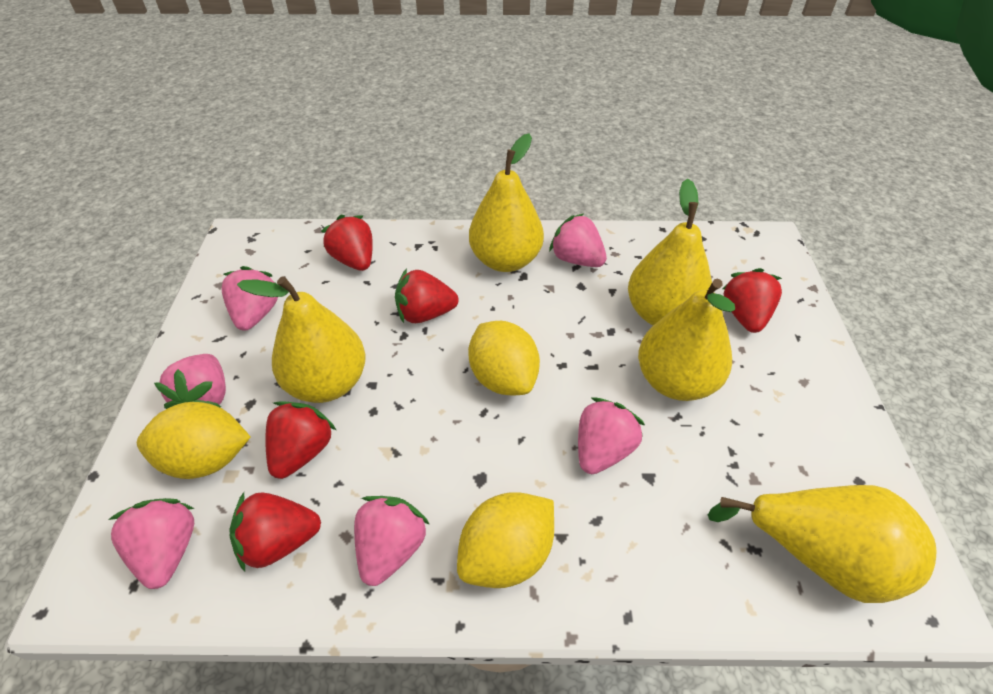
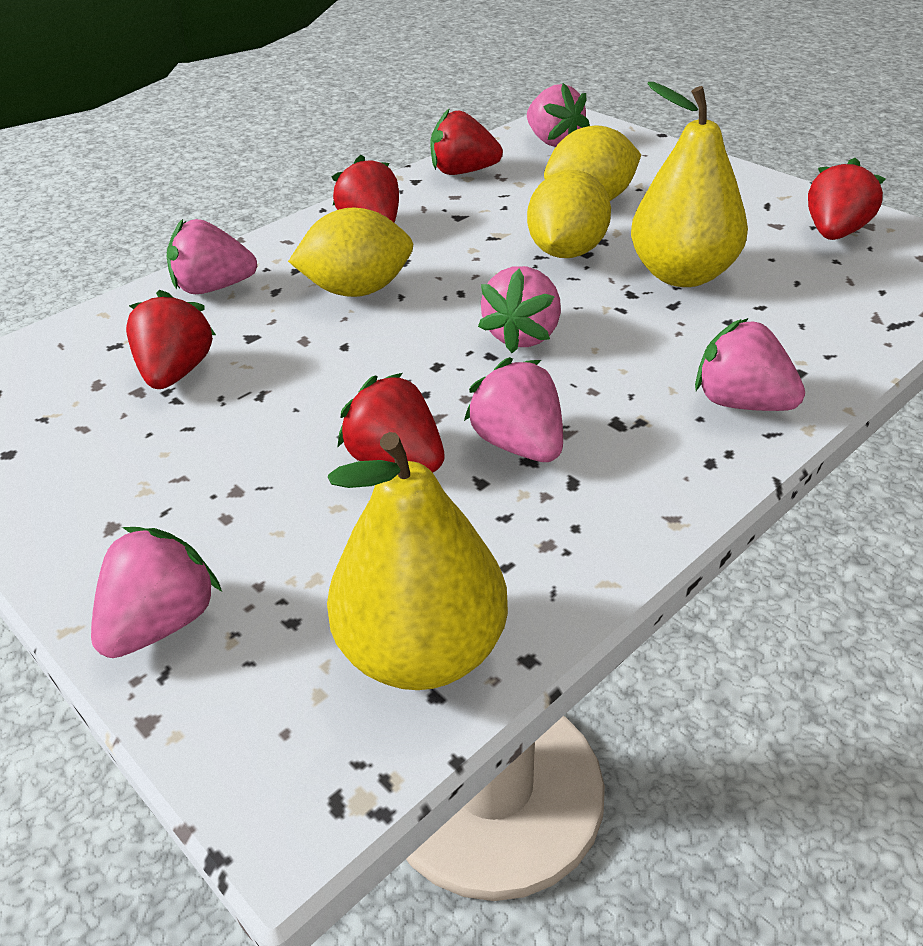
yellow pear: 5 -> 2

